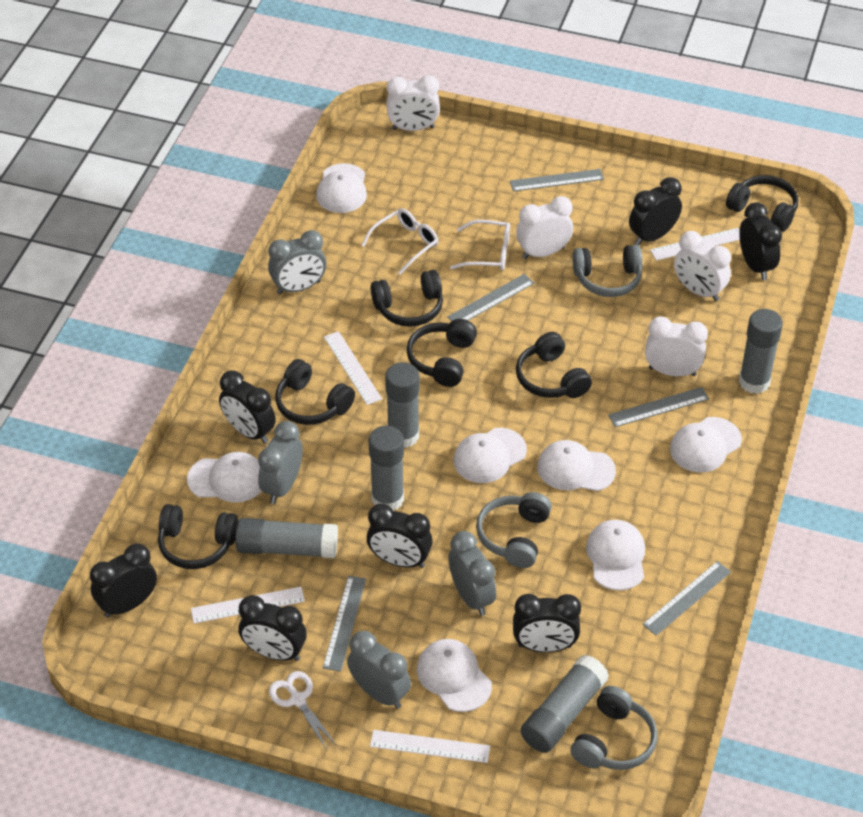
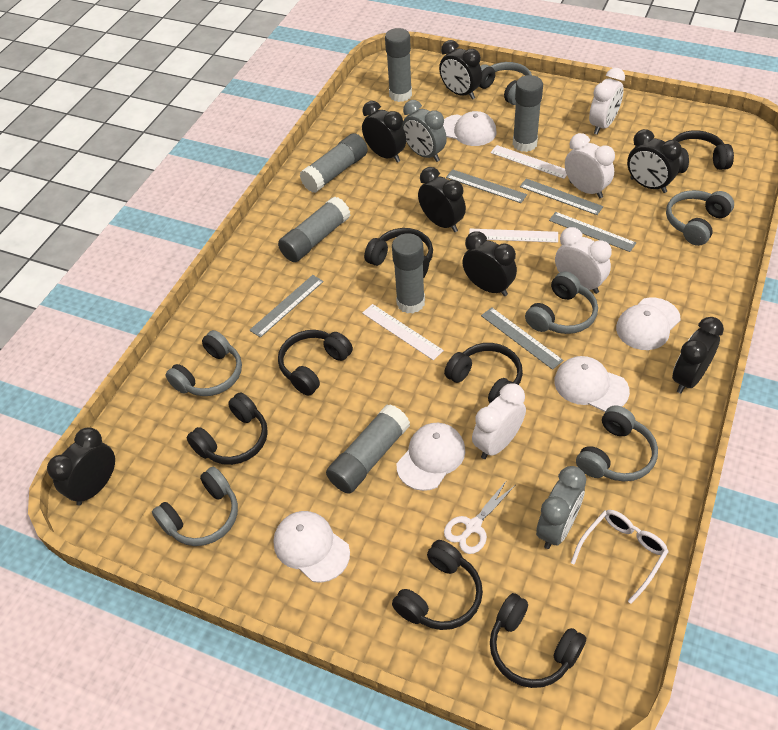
black headphones: 6 -> 7
grey clock: 4 -> 2
grey glue stick: 5 -> 6
grey headphones: 3 -> 6
white cap: 7 -> 5
white glasses: 2 -> 1
white ruler: 4 -> 3

